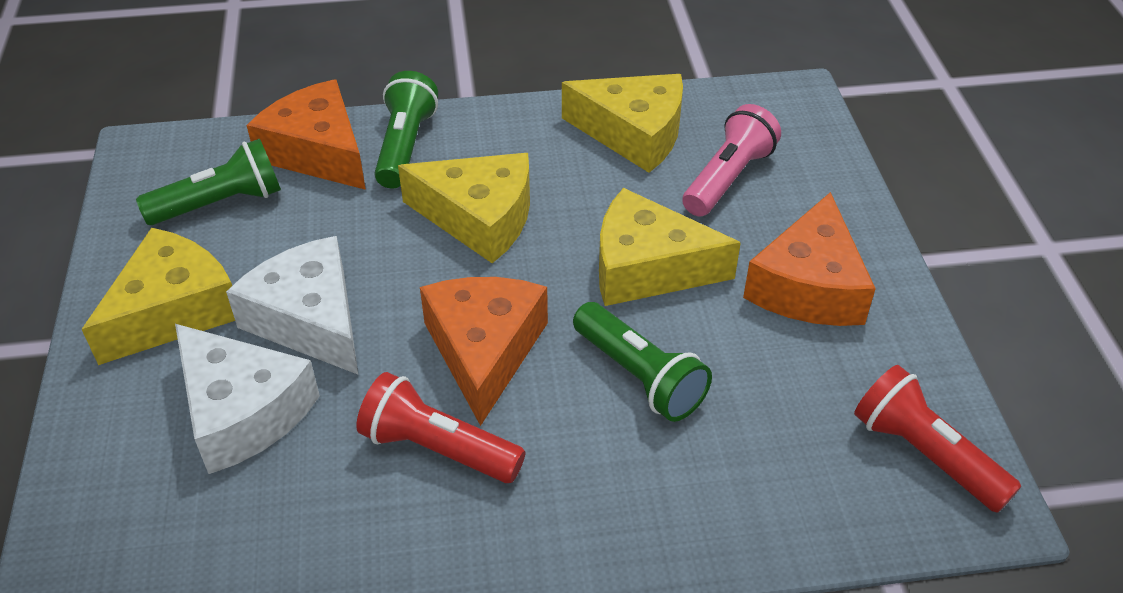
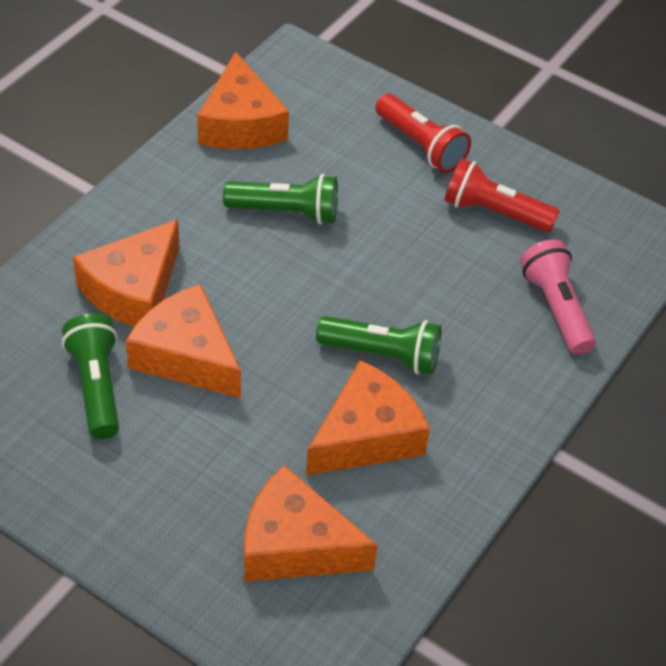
orange cheese: 3 -> 5
white cheese: 2 -> 0
yellow cheese: 4 -> 0

